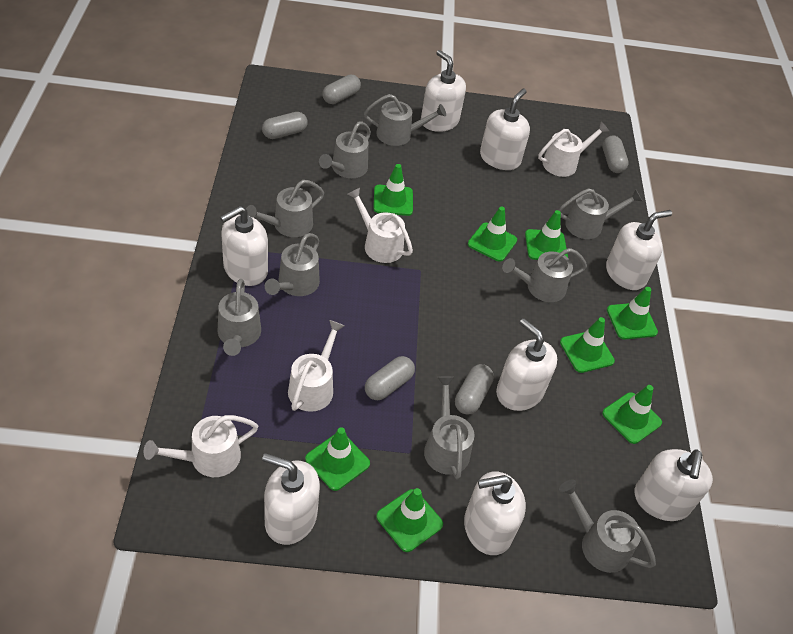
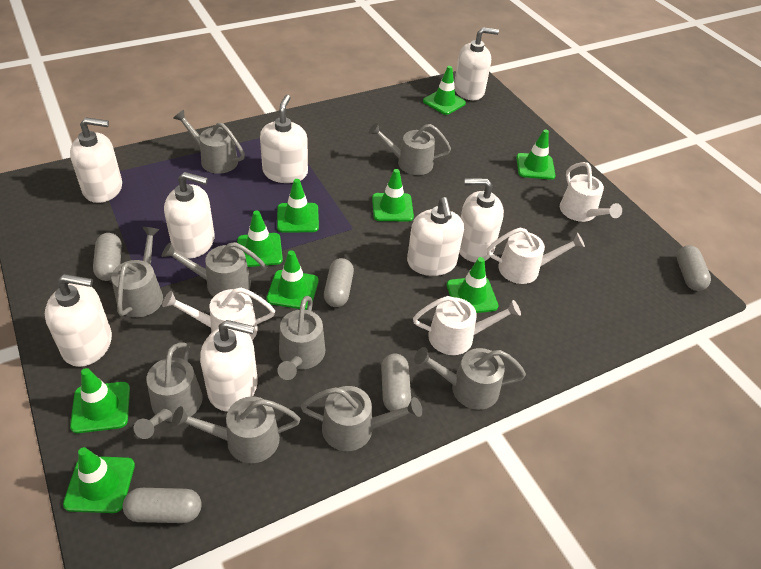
green traffic cone: 8 -> 9

